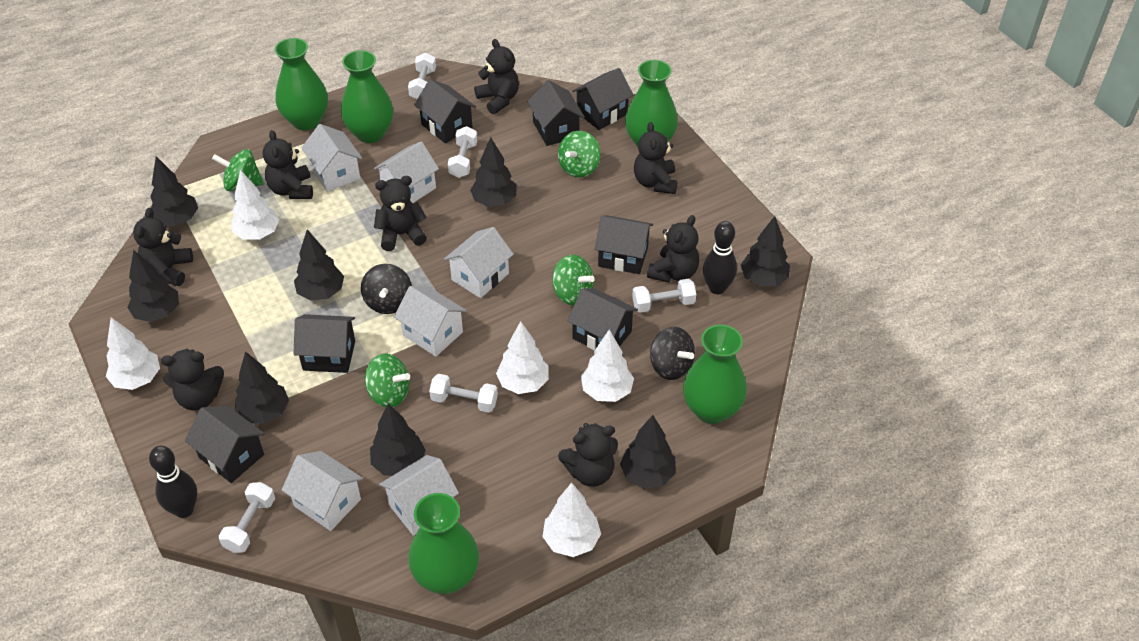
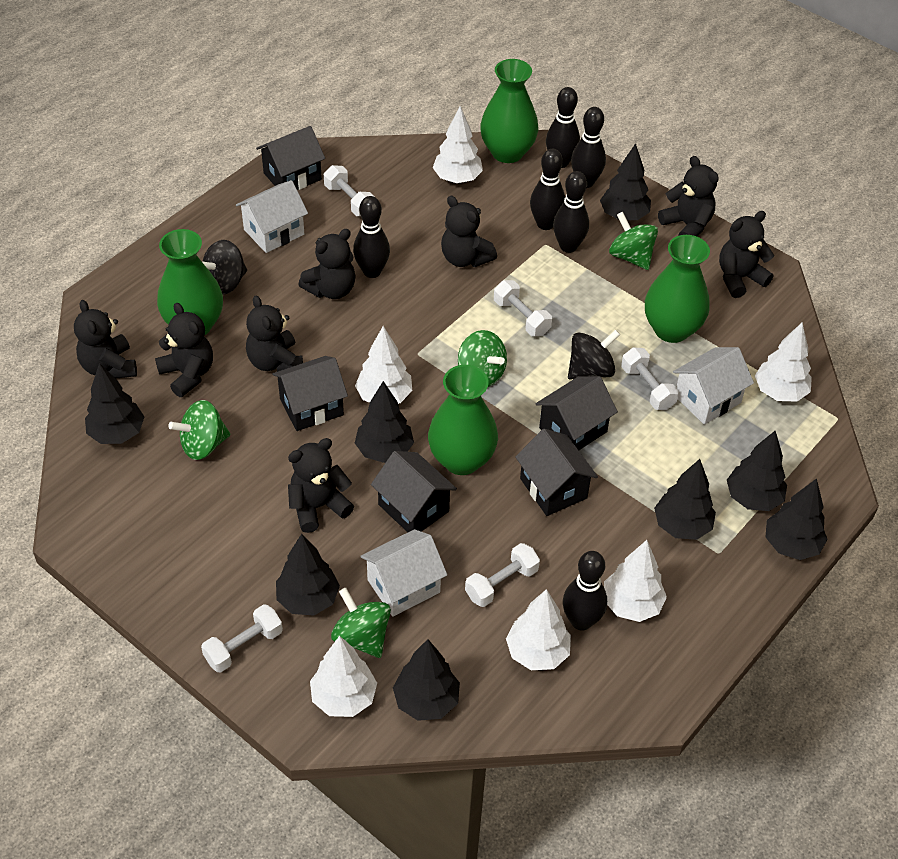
black bowling pin: 2 -> 6
black house: 7 -> 5
green vase: 5 -> 4
white house: 6 -> 3
white tree: 5 -> 6

